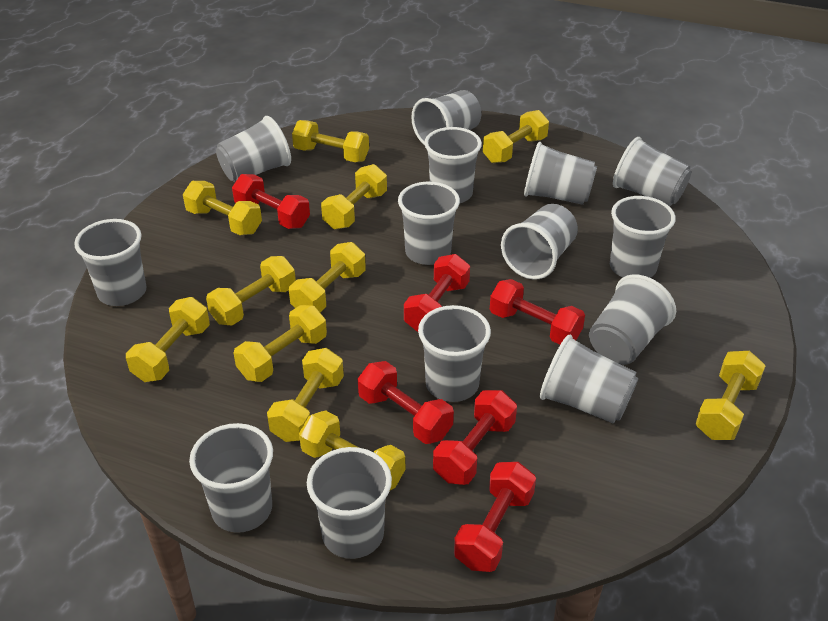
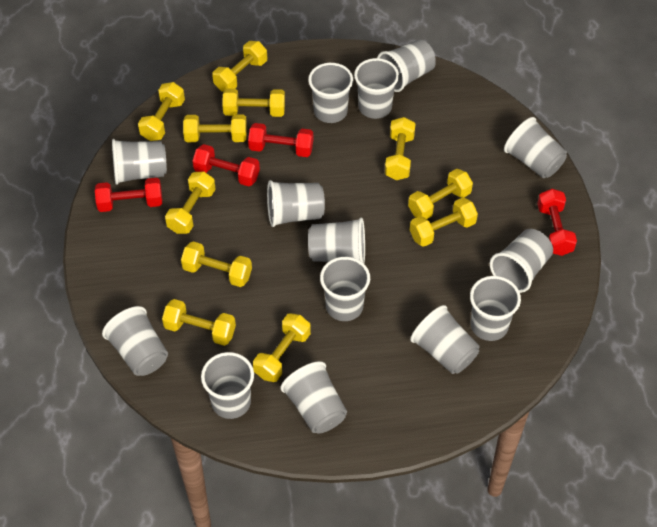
red dumbbell: 6 -> 4

